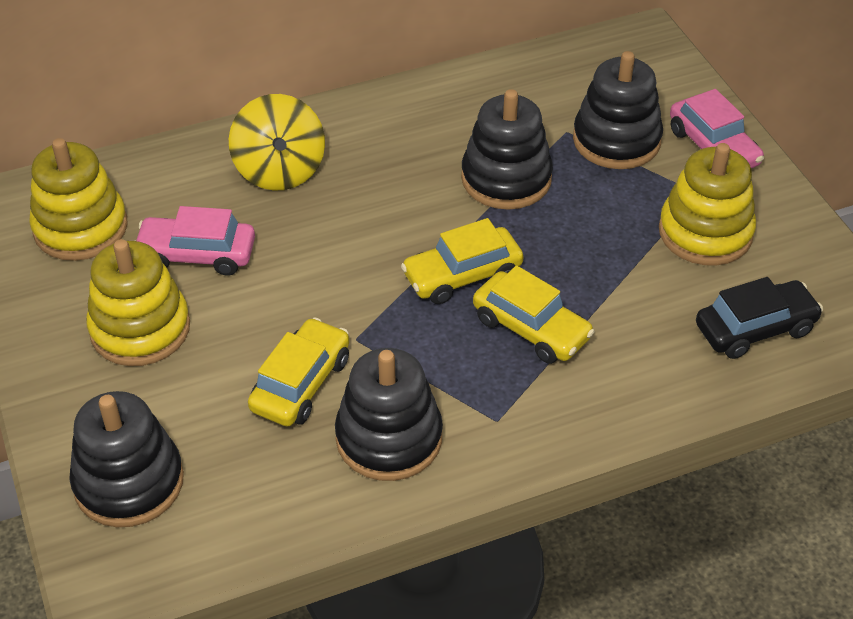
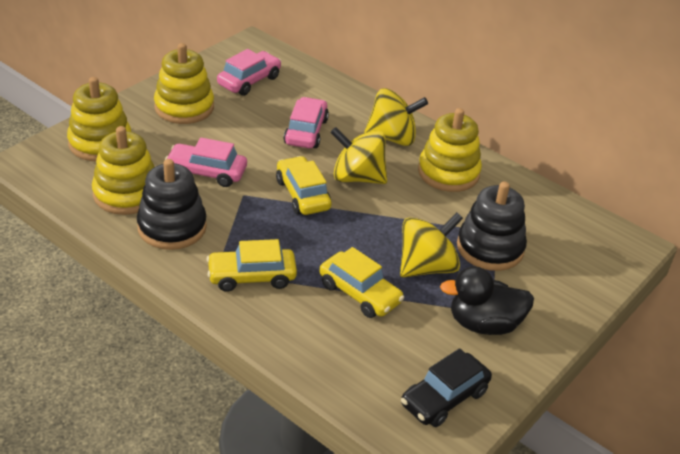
black duck: 0 -> 1
black stacking toy: 4 -> 2
pink car: 2 -> 3
yellow spinning top: 1 -> 3
yellow stacking toy: 3 -> 4

